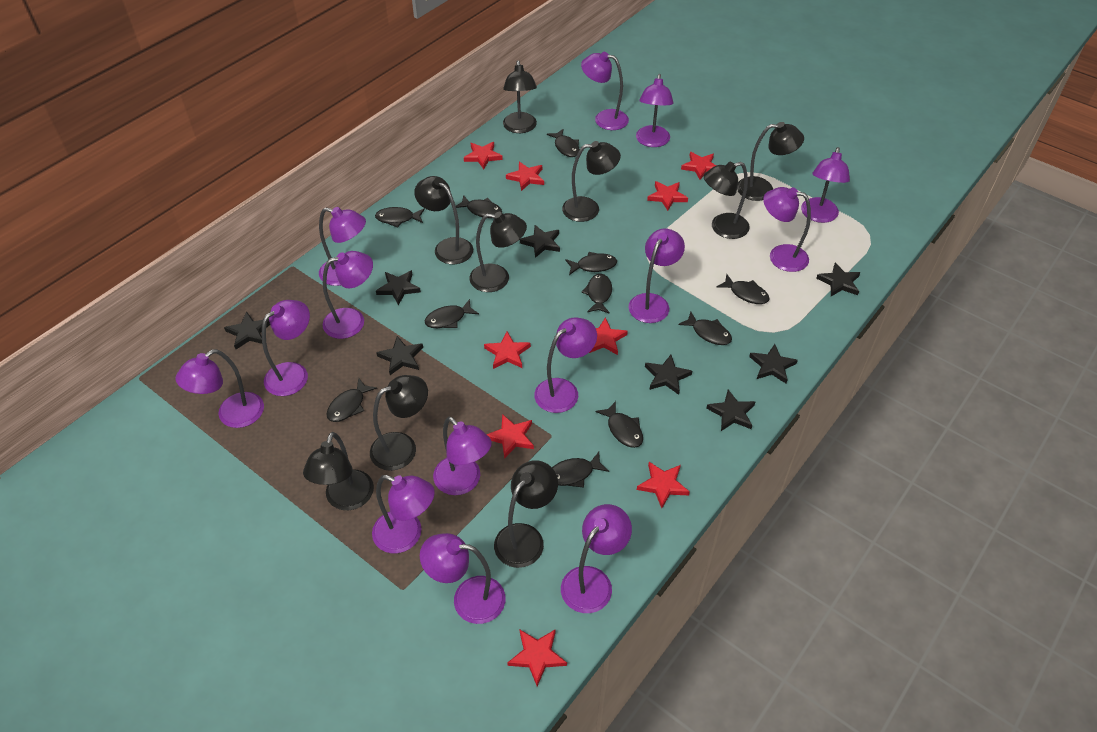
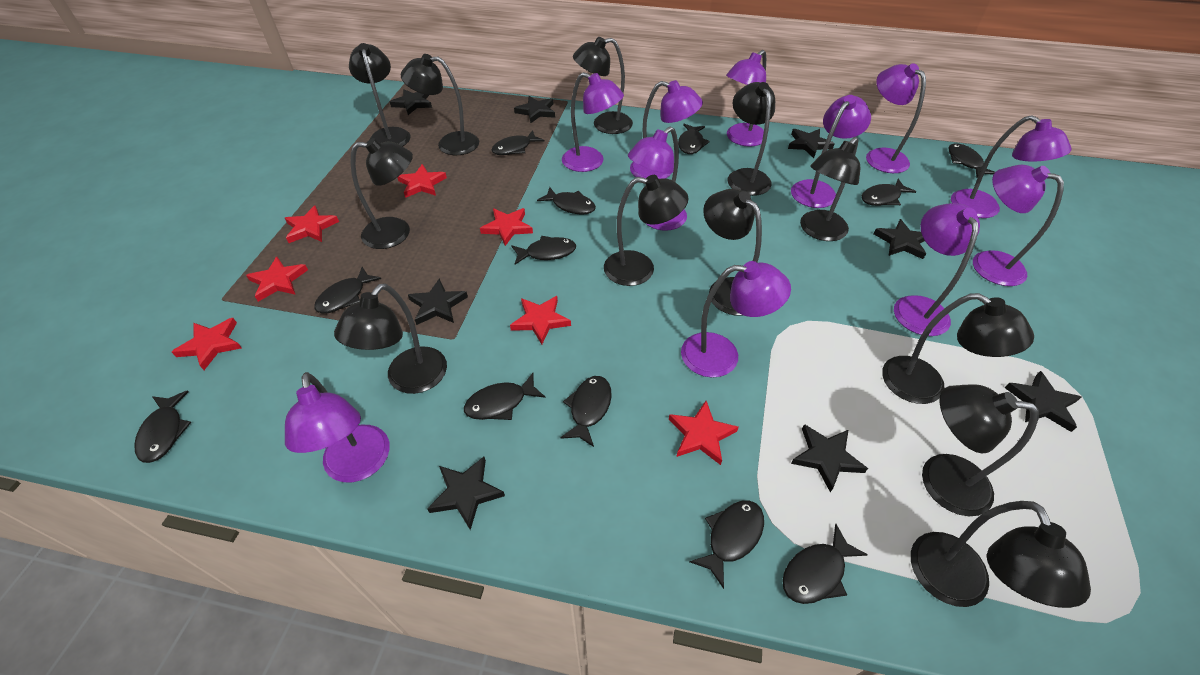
black fish: 11 -> 12
black lamp: 9 -> 12
purple lamp: 14 -> 11
red star: 9 -> 7

